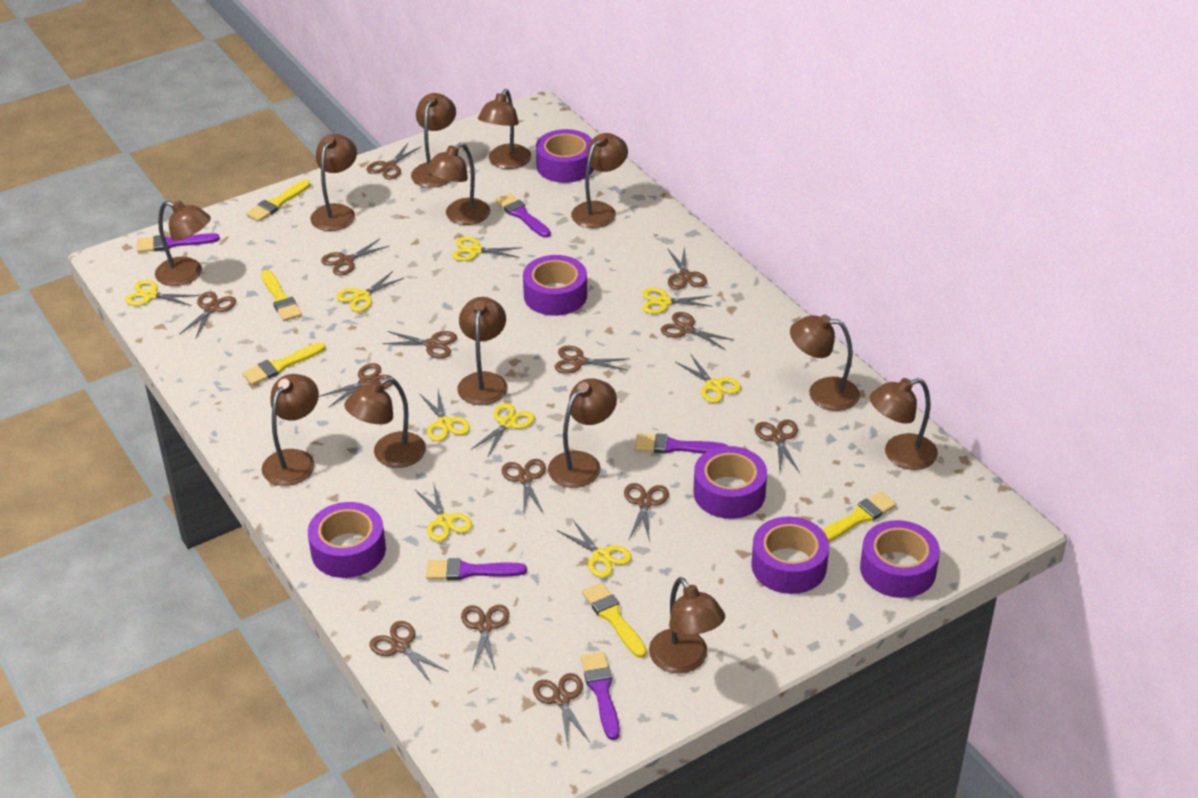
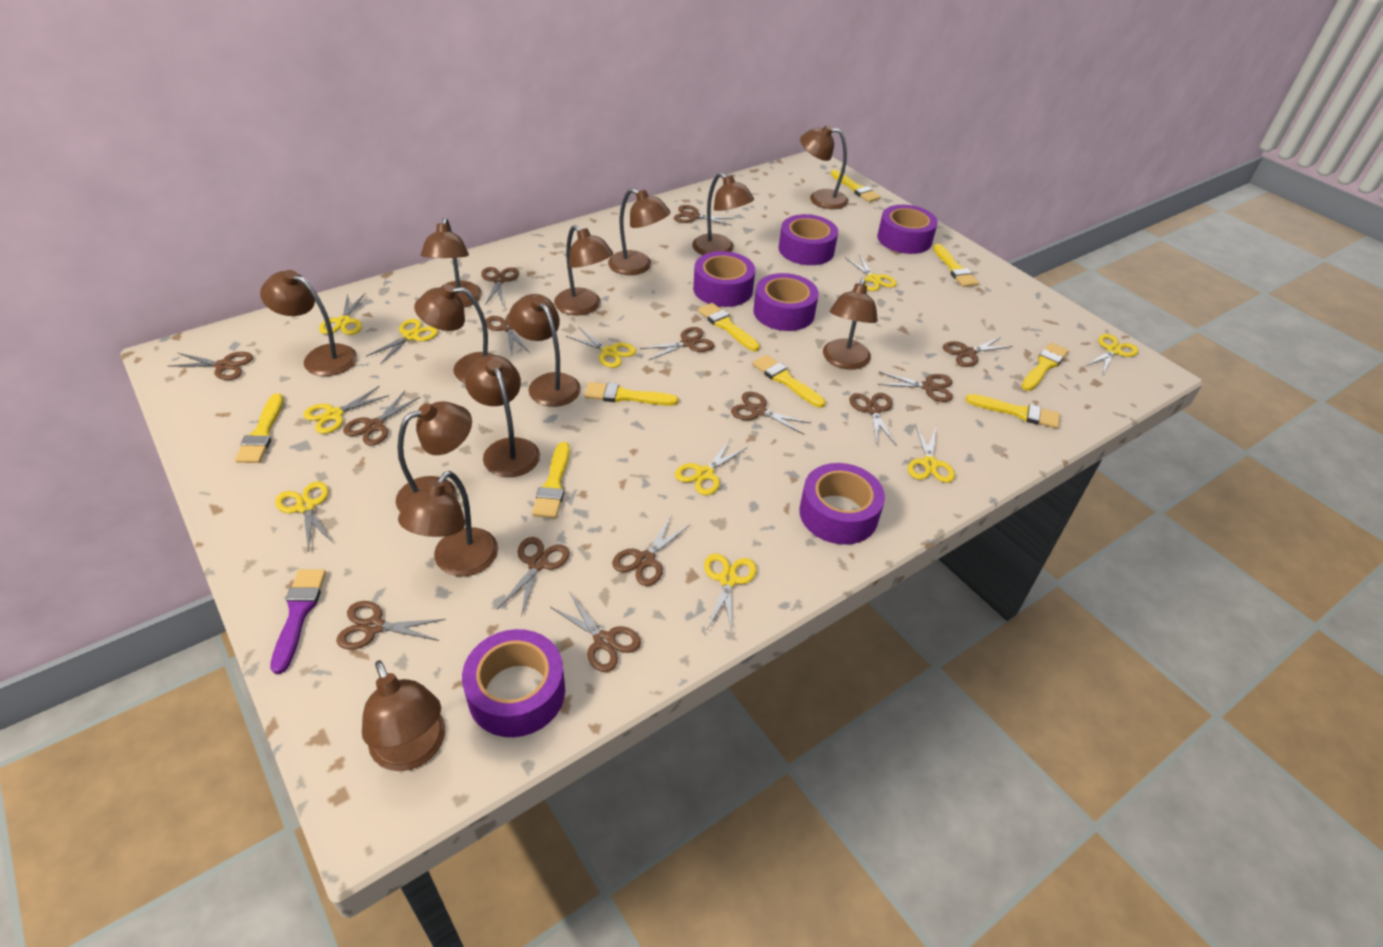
purple brush: 5 -> 1
yellow brush: 5 -> 9
yellow scissors: 9 -> 10

